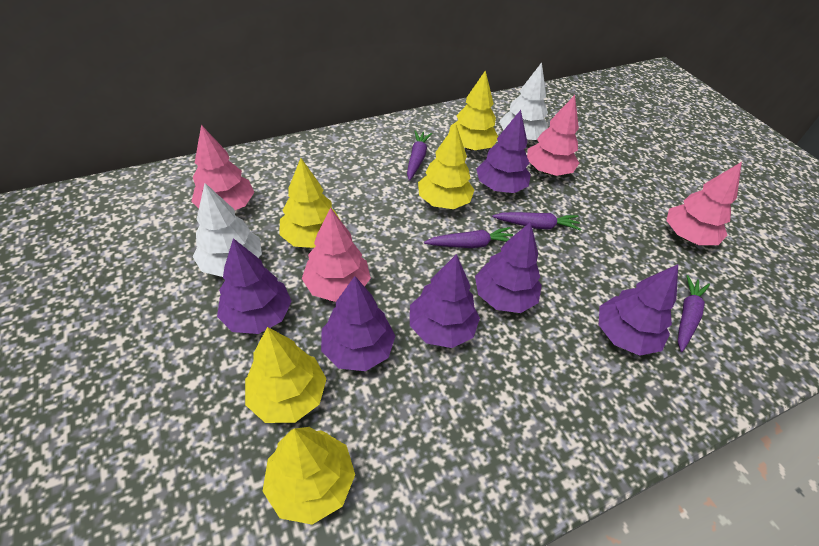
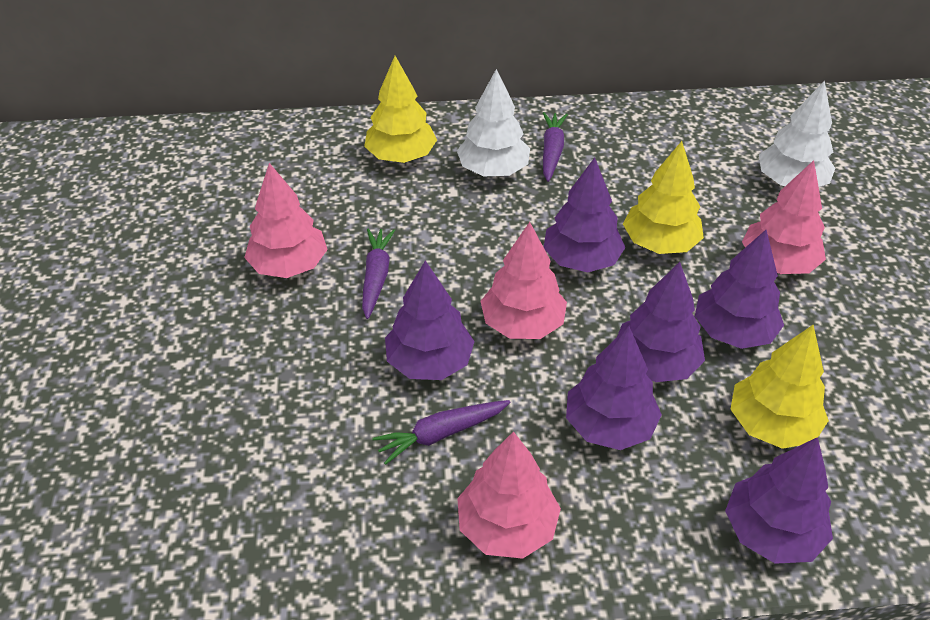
purple carrot: 4 -> 3
yellow tree: 5 -> 3

